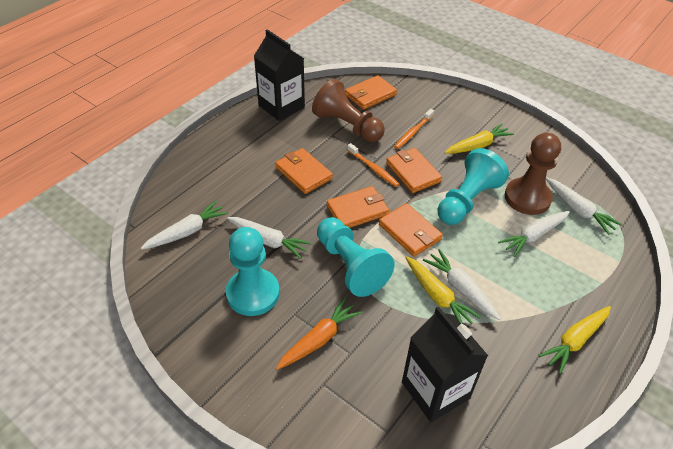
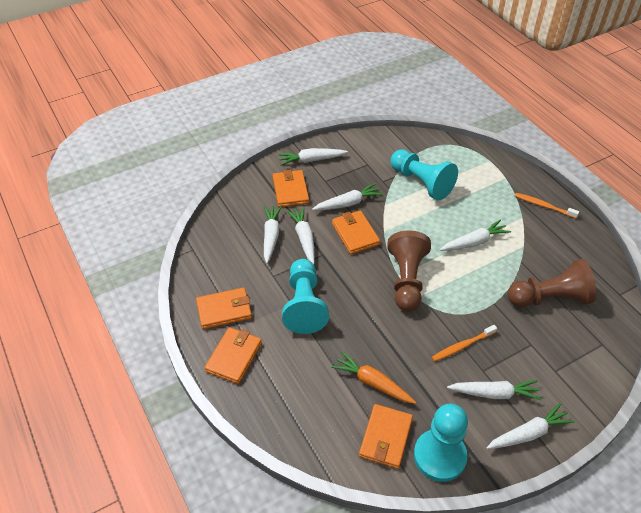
black carton: 2 -> 0
white carrot: 5 -> 7
yellow carrot: 3 -> 0

